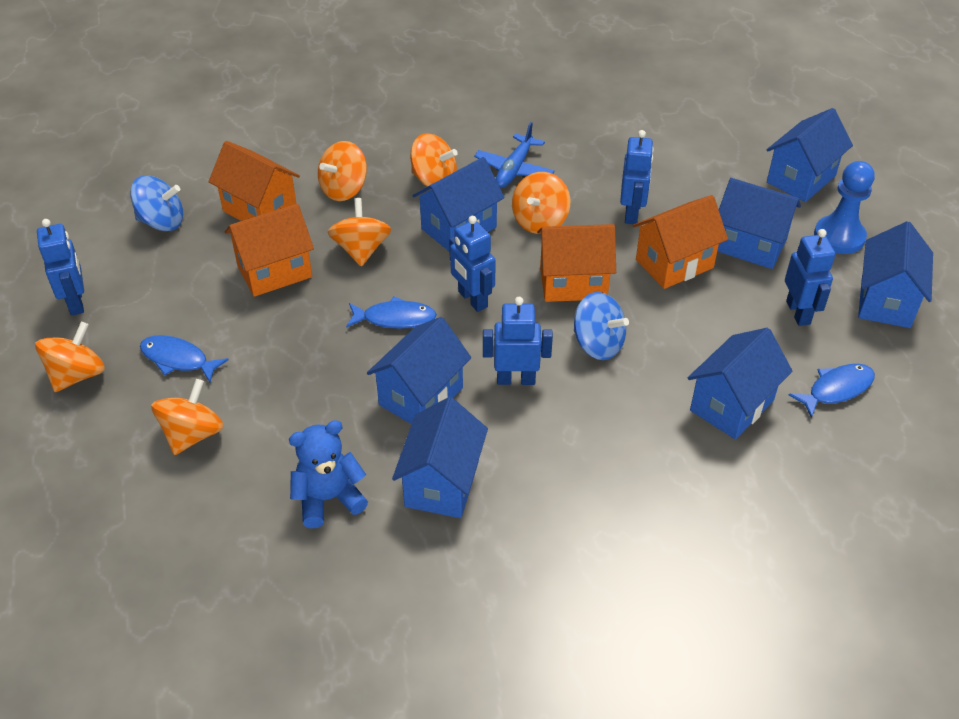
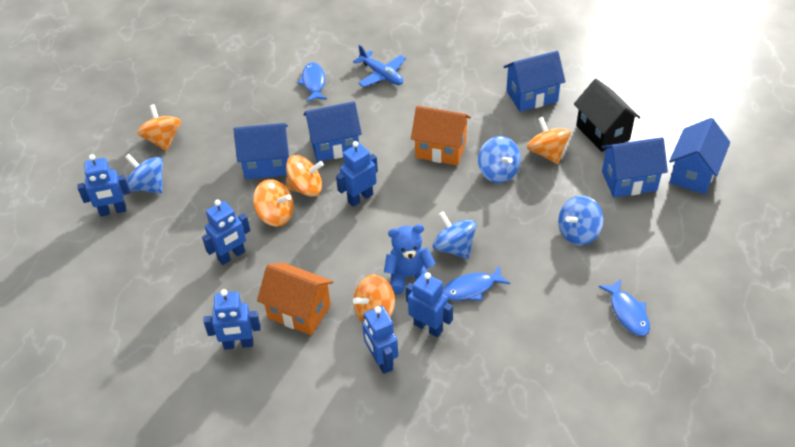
black house: 0 -> 1
blue house: 7 -> 5
blue pawn: 1 -> 0
blue robot: 5 -> 6
blue spinning top: 2 -> 4
orange house: 4 -> 2
orange spinning top: 6 -> 5

